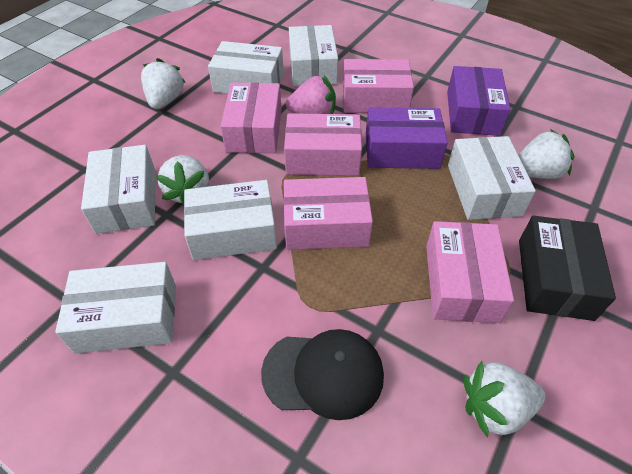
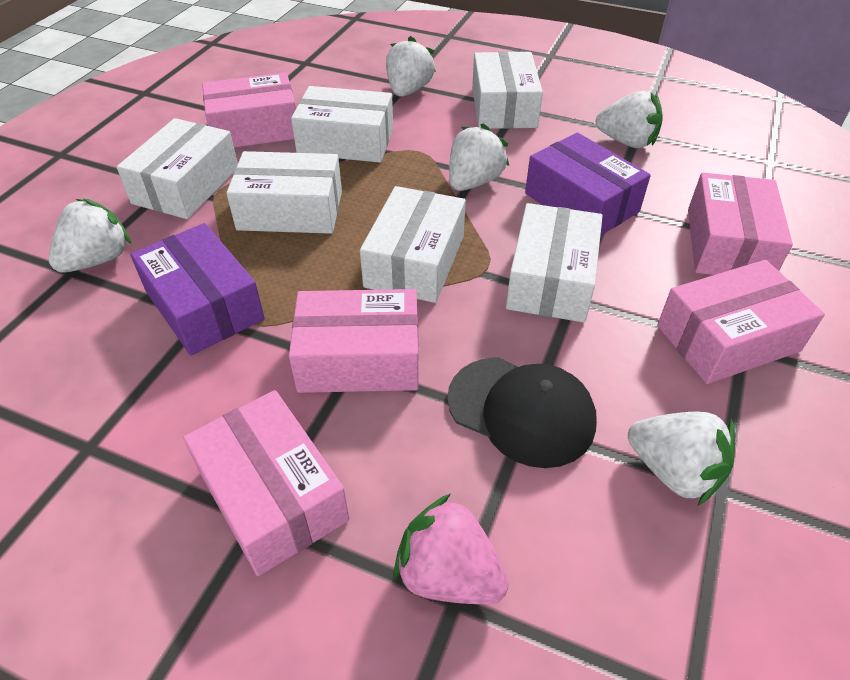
black box: 1 -> 0
white strawberry: 4 -> 5

